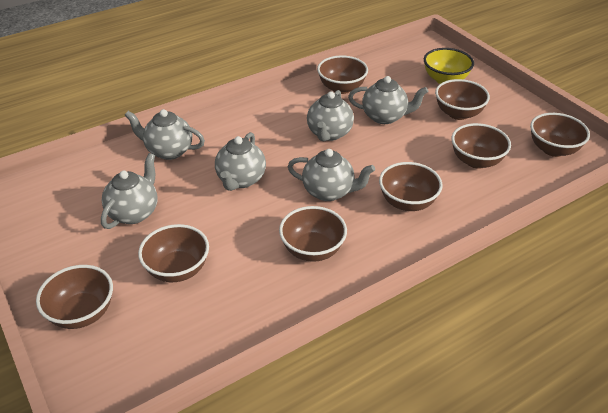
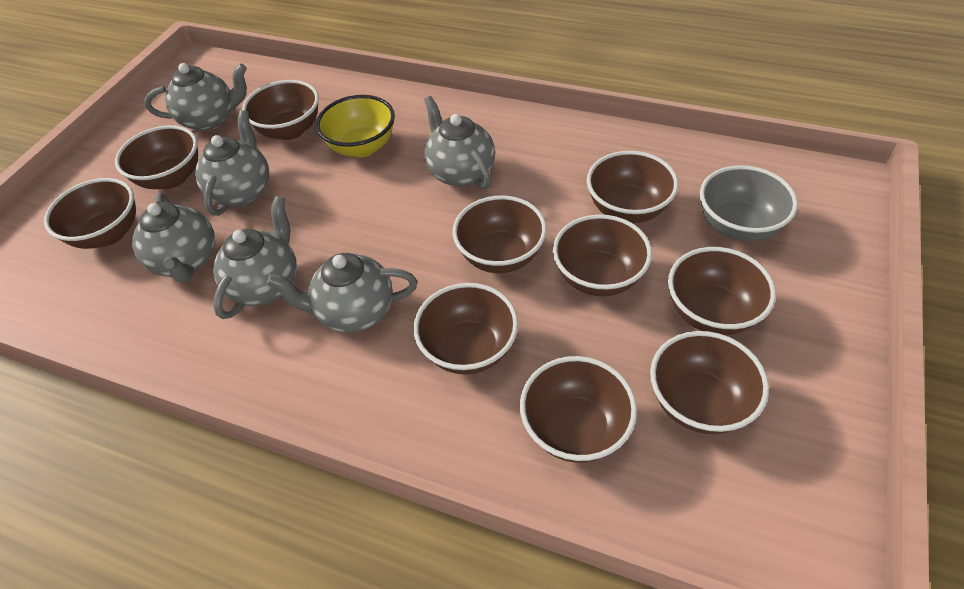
brown bowl: 8 -> 10
grey bowl: 0 -> 1

